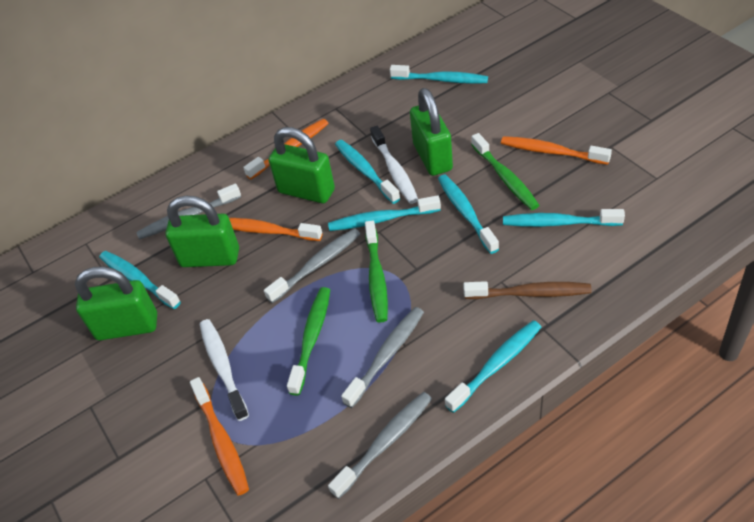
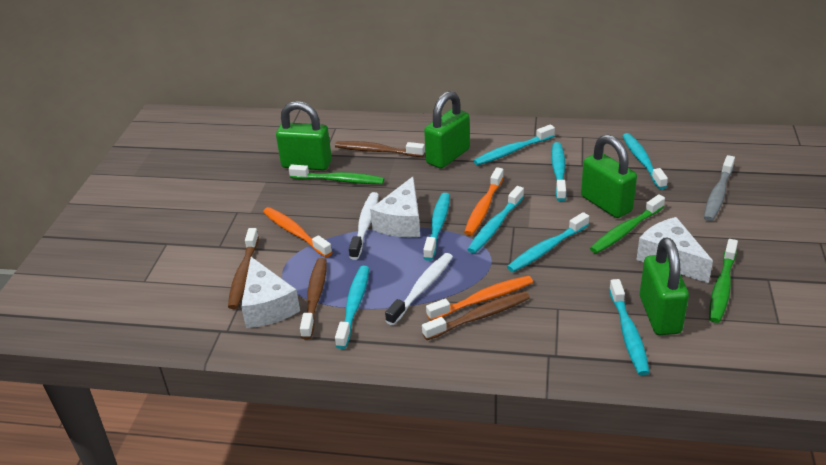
brown toothbrush: 1 -> 4
grey toothbrush: 4 -> 1
orange toothbrush: 4 -> 3
turquoise toothbrush: 7 -> 8
white cheese: 0 -> 3

